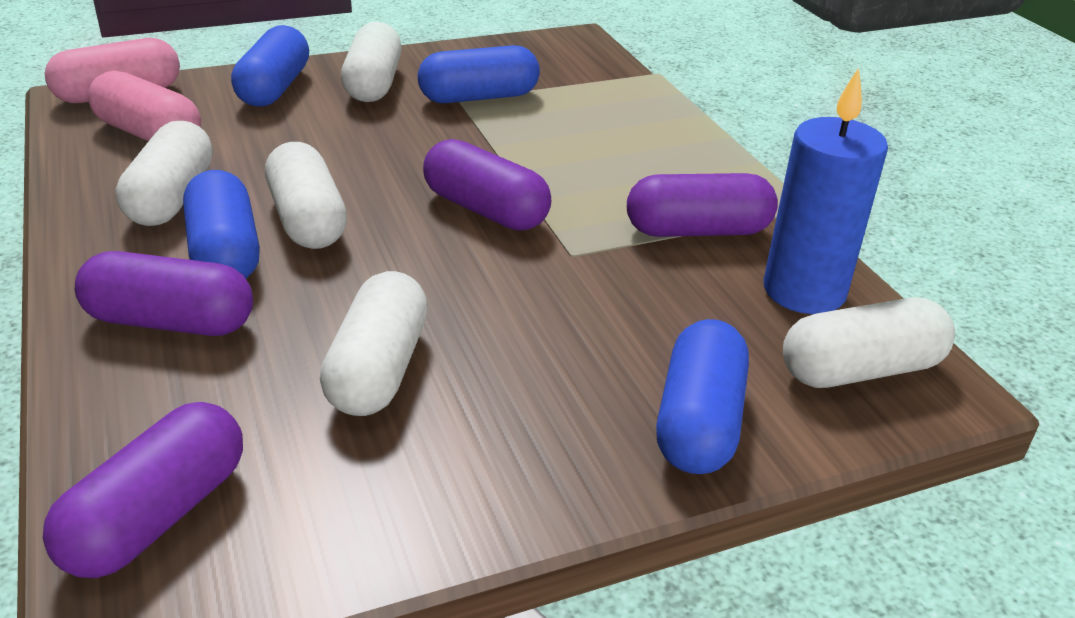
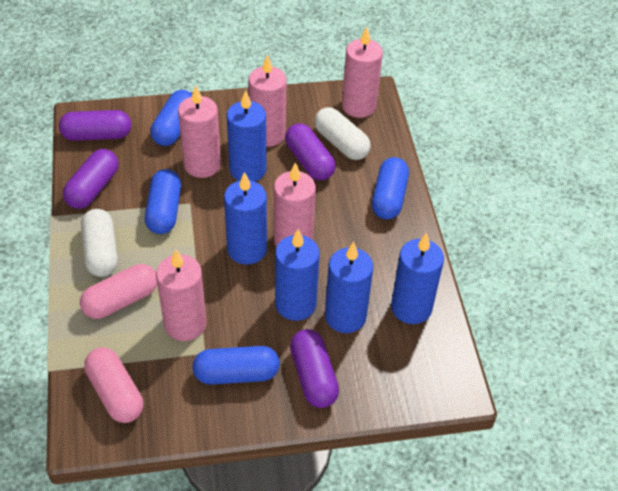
blue candle: 1 -> 5
pink candle: 0 -> 5
white capsule: 5 -> 2

